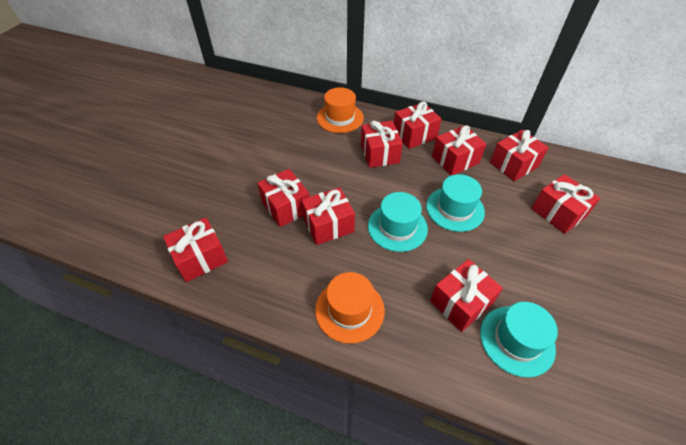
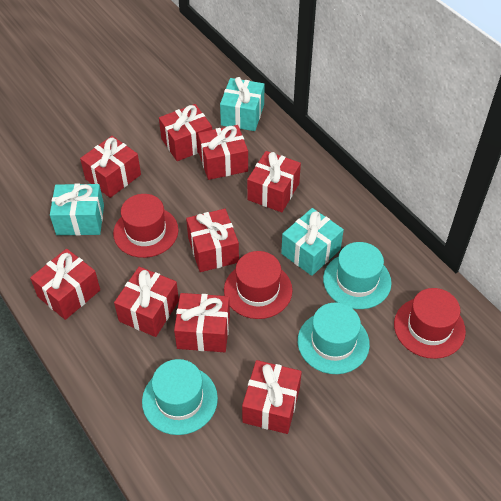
orange hat: 2 -> 0
red hat: 0 -> 3
turquoise gift: 0 -> 3

